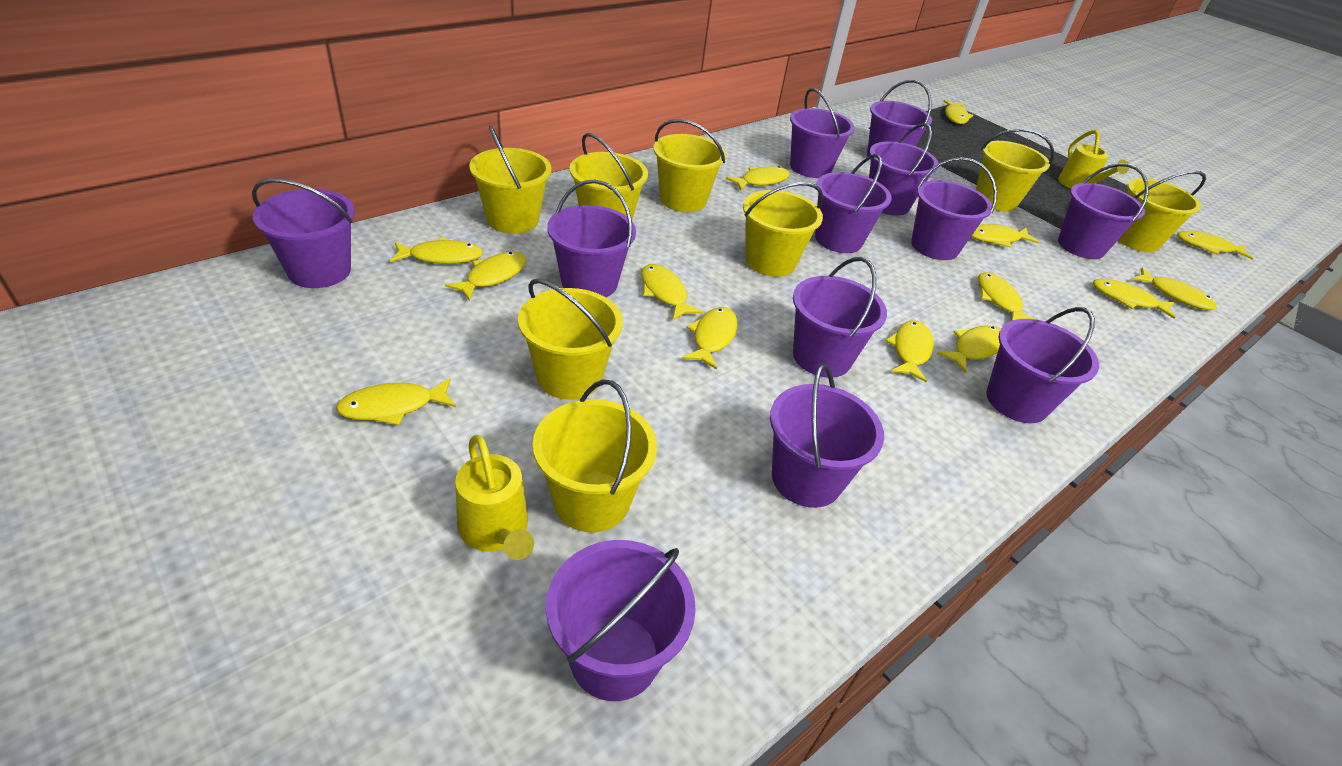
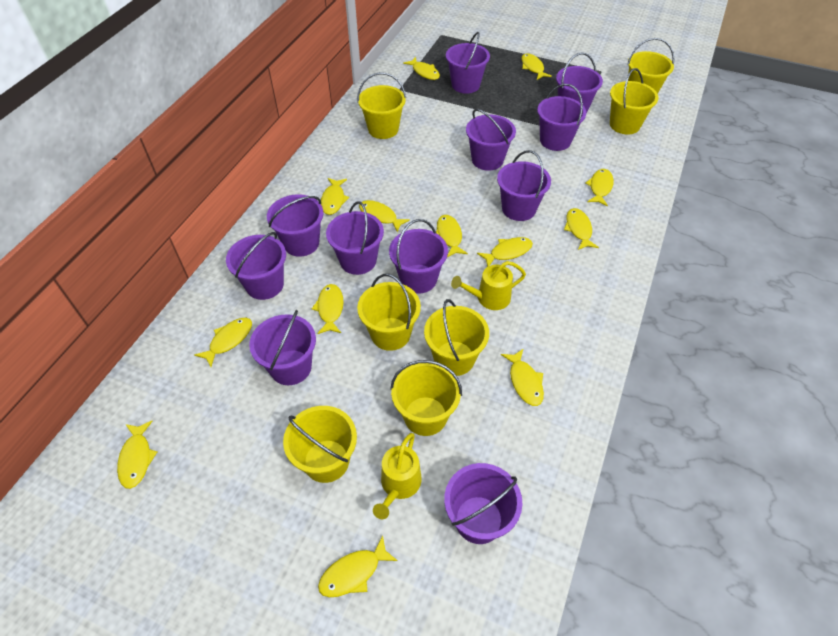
purple bucket: 12 -> 11
yellow bucket: 8 -> 7
yellow fish: 14 -> 13

